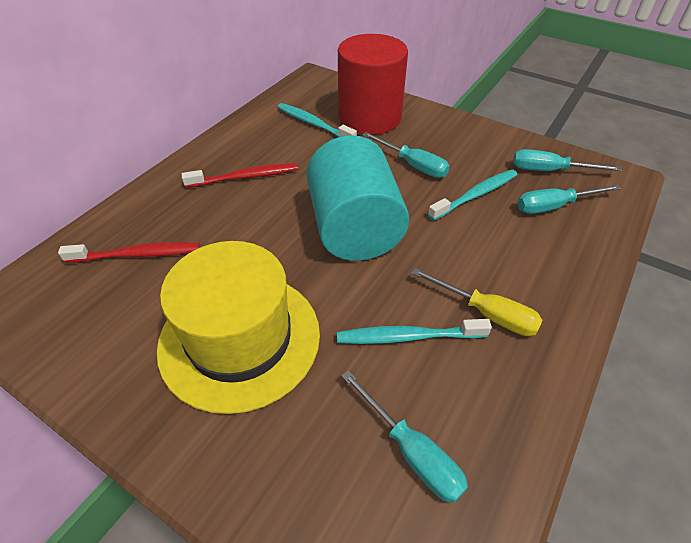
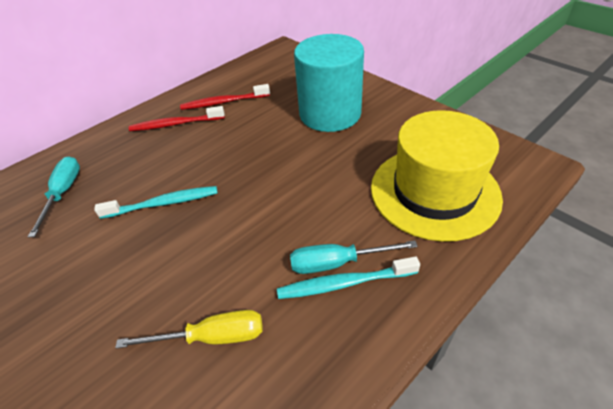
red cylinder: 1 -> 0
turquoise screwdriver: 4 -> 2
turquoise toothbrush: 3 -> 2

